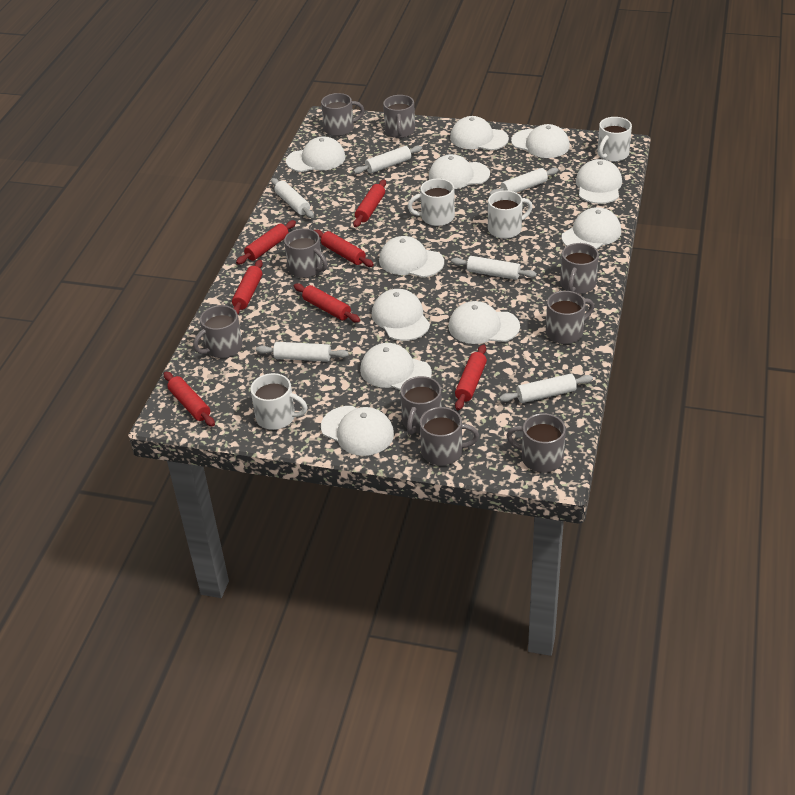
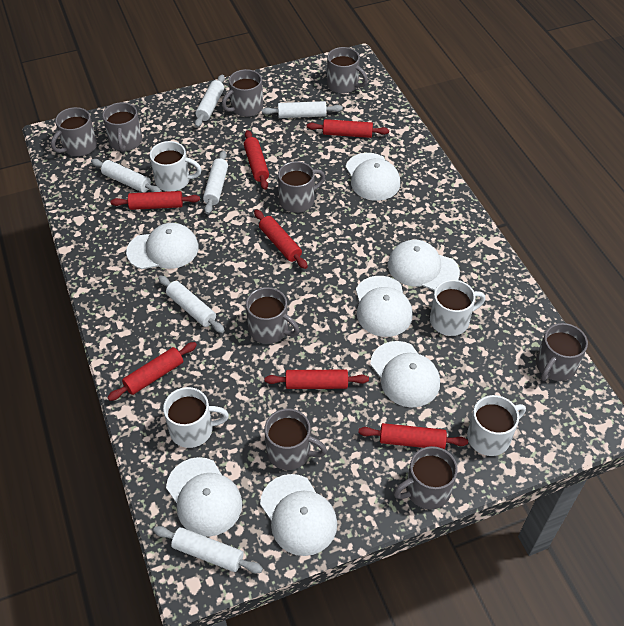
white cap: 11 -> 7

